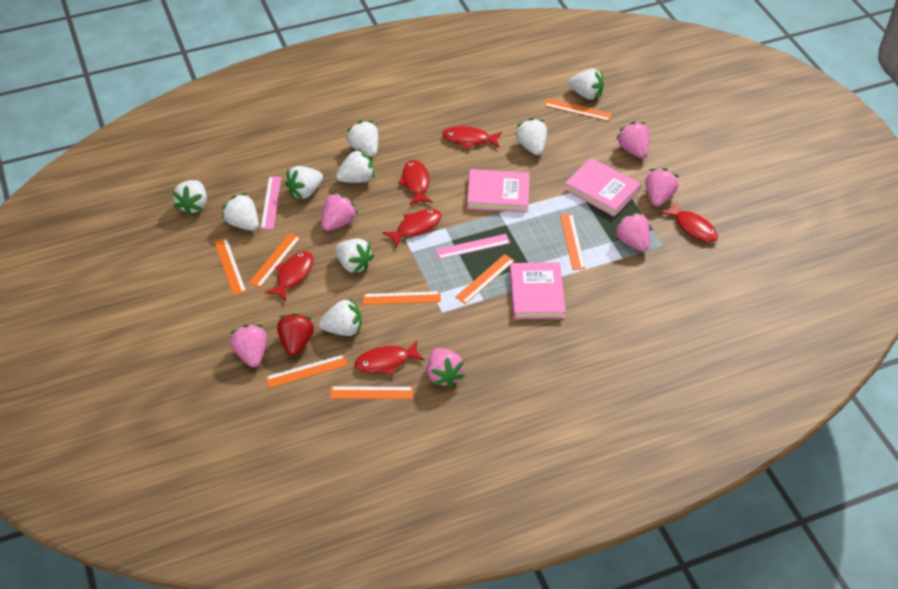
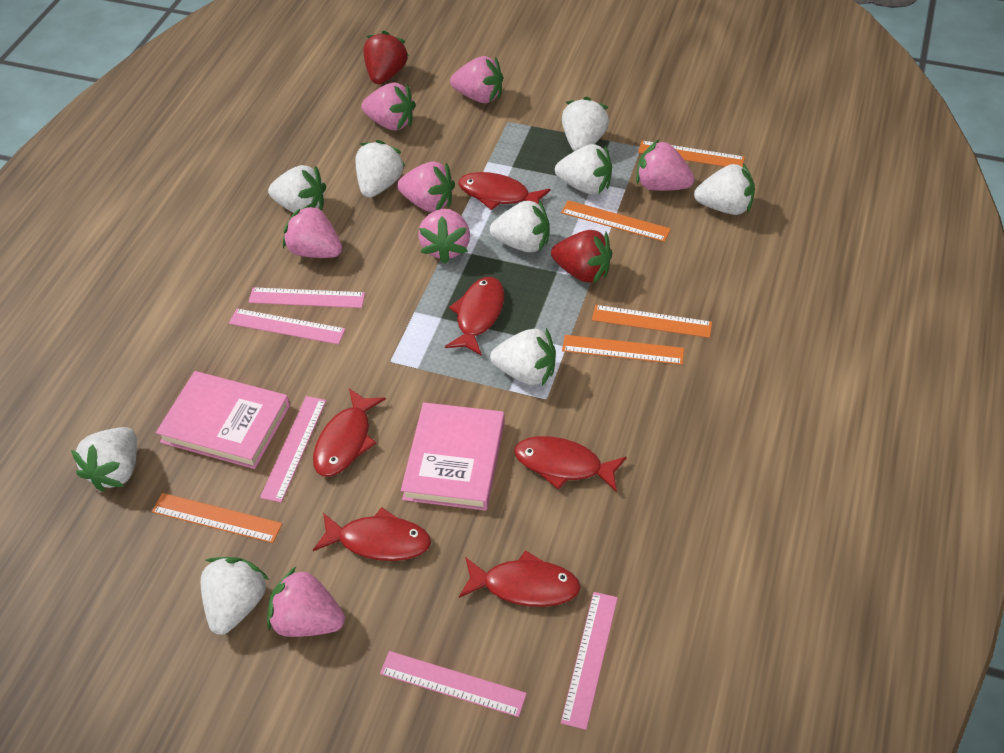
orange ruler: 8 -> 5
pink book: 3 -> 2
pink ruler: 2 -> 5
pink strawberry: 6 -> 7
red strawberry: 1 -> 2

